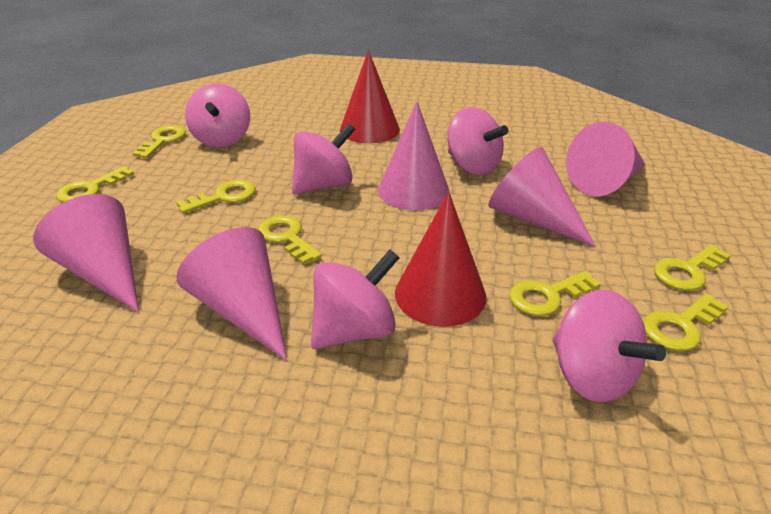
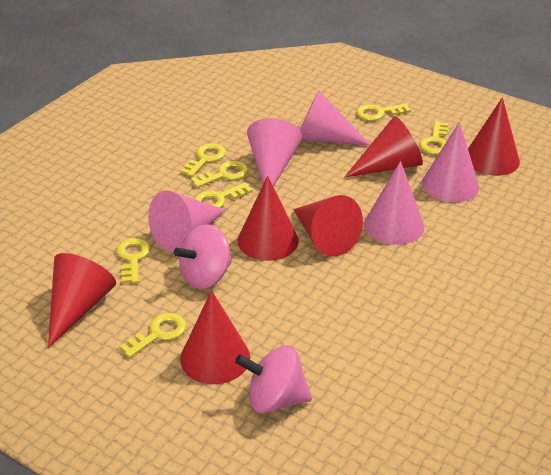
pink spinning top: 5 -> 2
red cone: 2 -> 6

